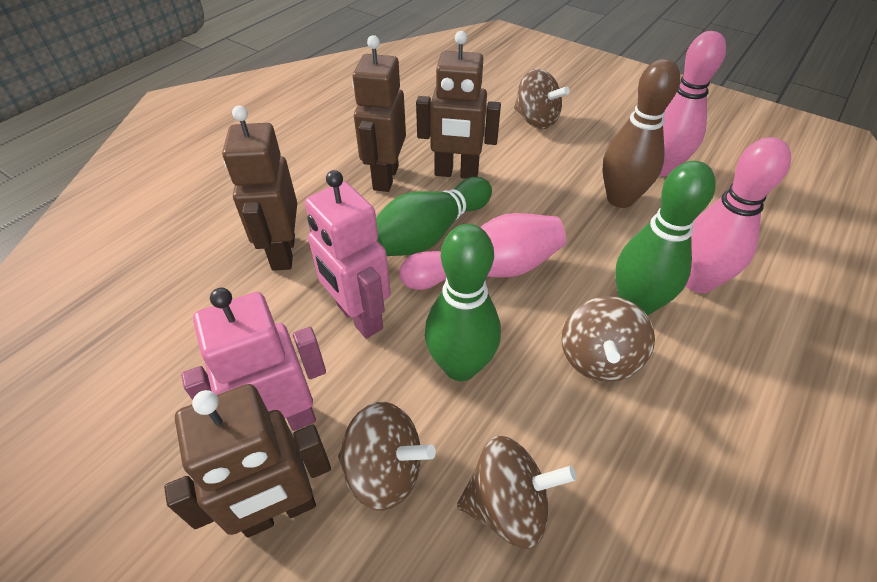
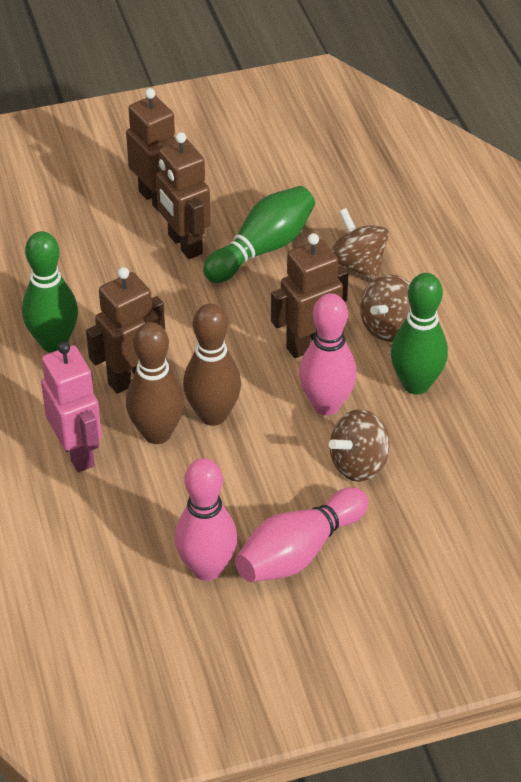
brown bowling pin: 1 -> 2
brown spinning top: 4 -> 3
pink robot: 2 -> 1

